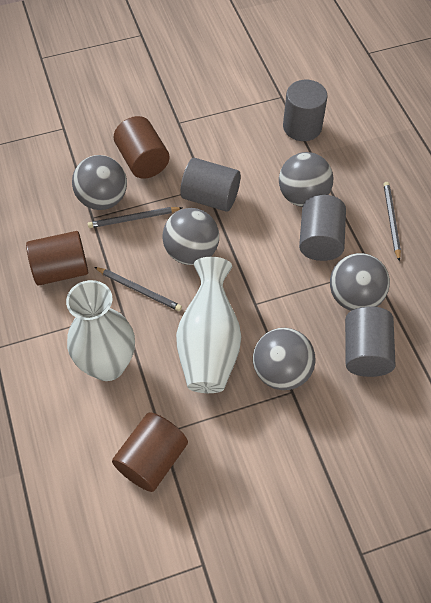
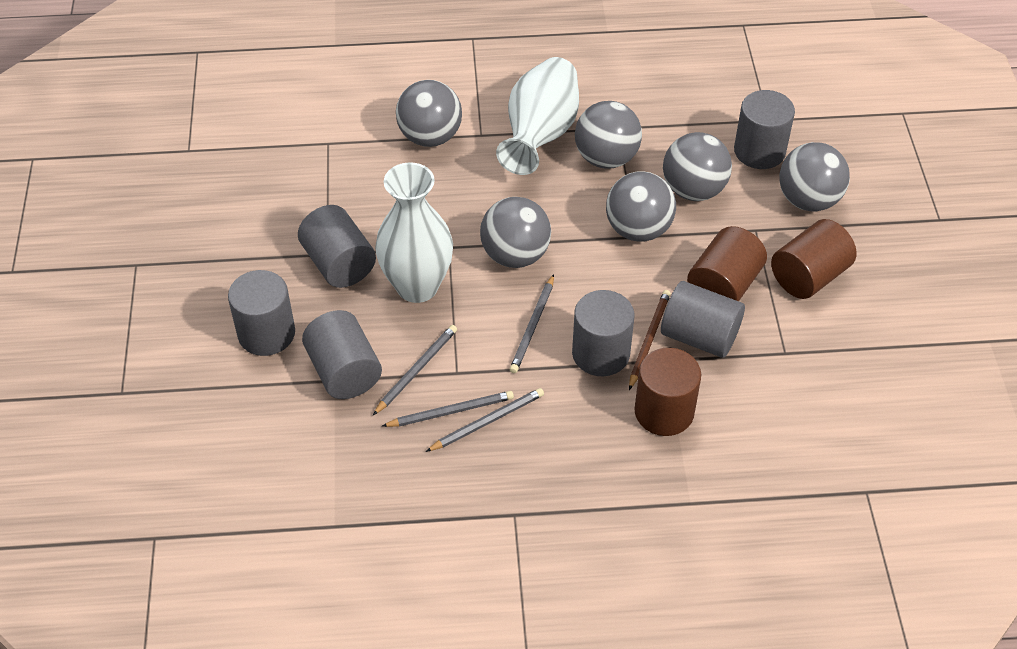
brown pencil: 0 -> 1
grey ball: 5 -> 6
grey cylinder: 4 -> 6
grey pencil: 3 -> 4

